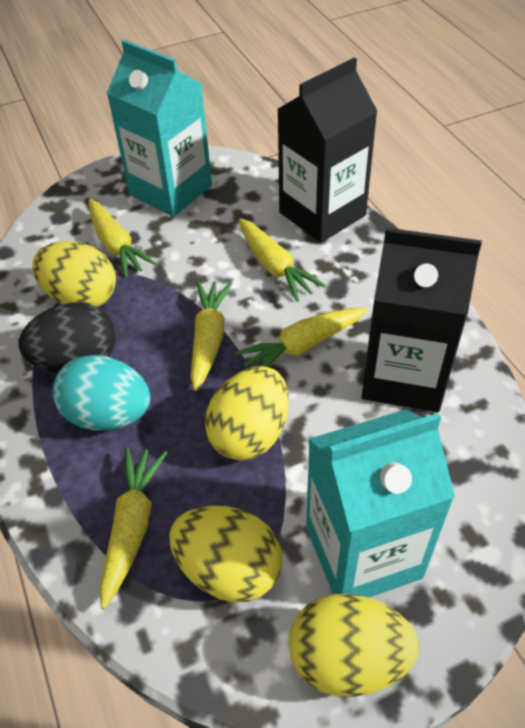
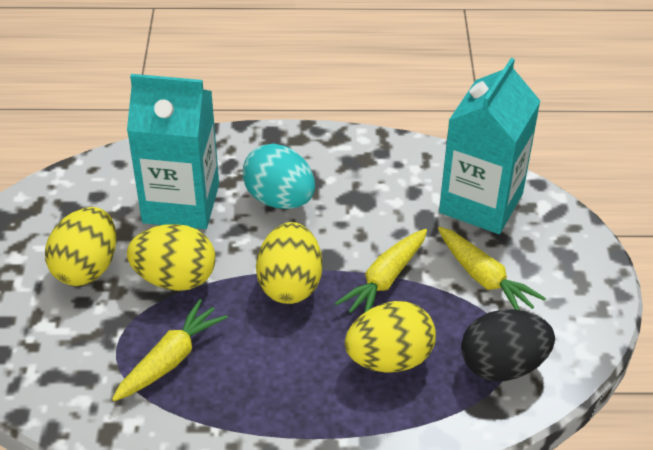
black carton: 2 -> 0
yellow carrot: 5 -> 3

